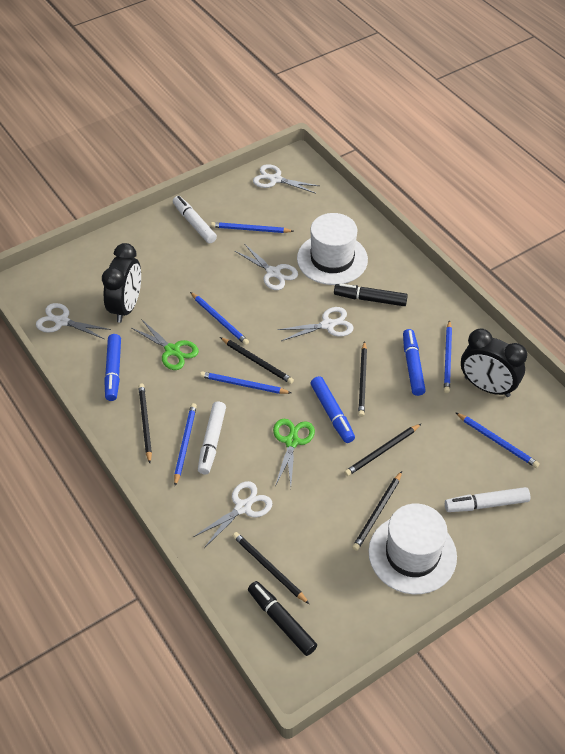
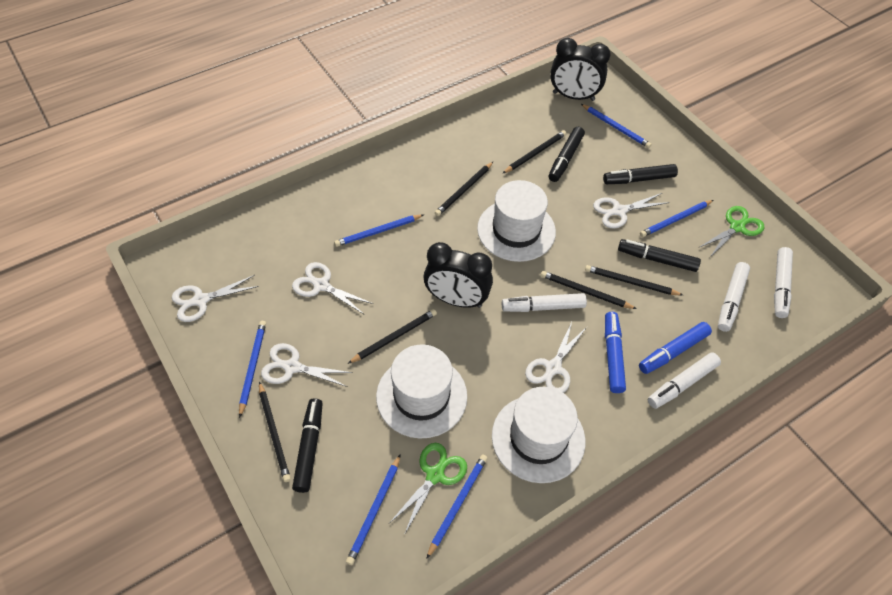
black marker: 2 -> 4
blue marker: 3 -> 2
white hat: 2 -> 3
white marker: 3 -> 4

